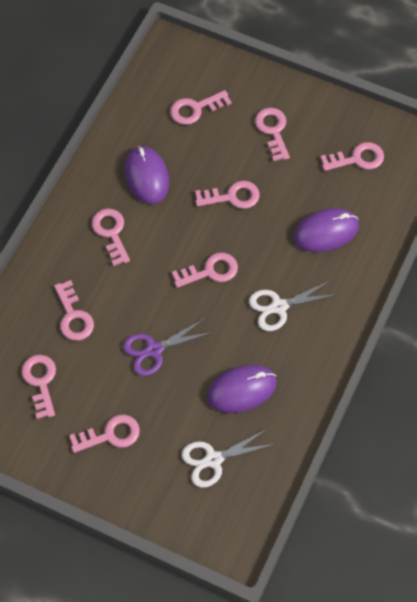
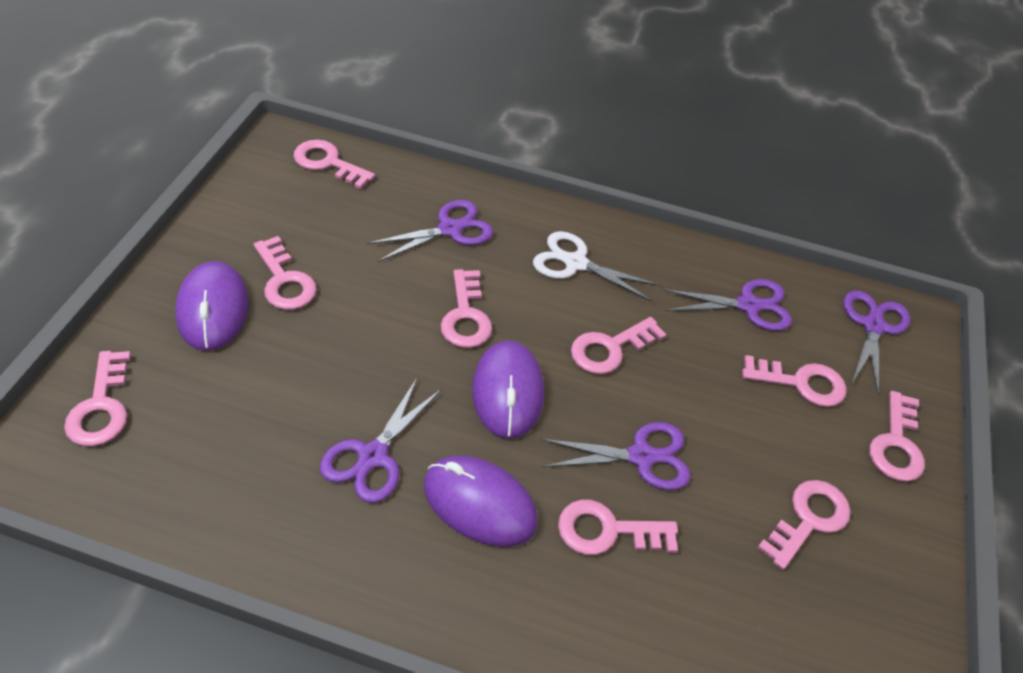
purple scissors: 1 -> 5
white scissors: 2 -> 1

